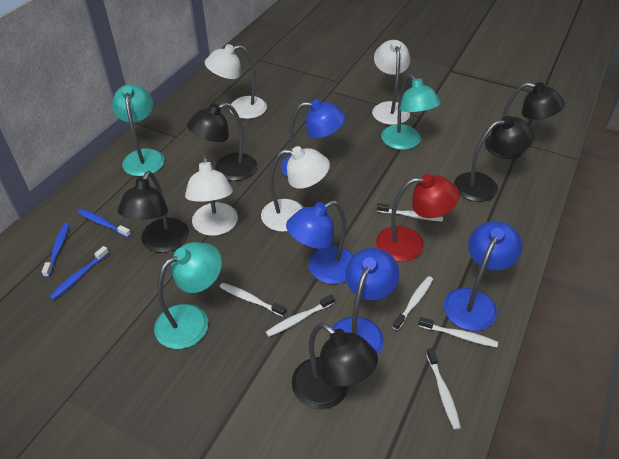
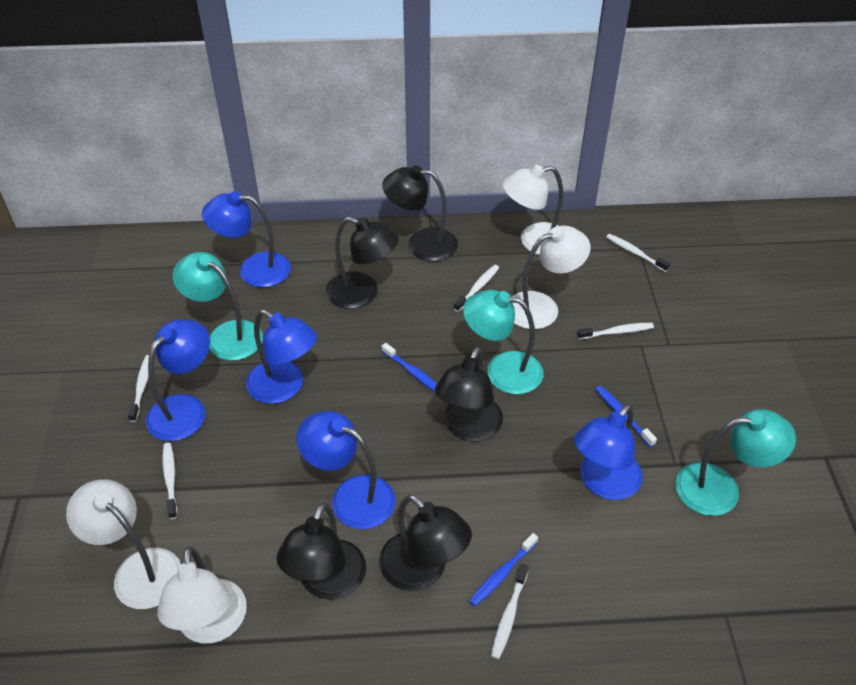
blue lamp: 4 -> 5
red lamp: 1 -> 0

